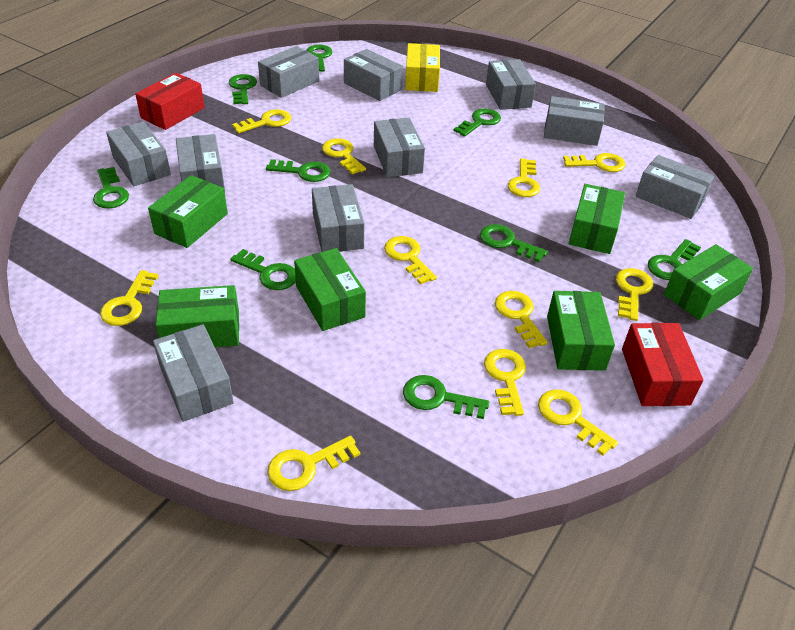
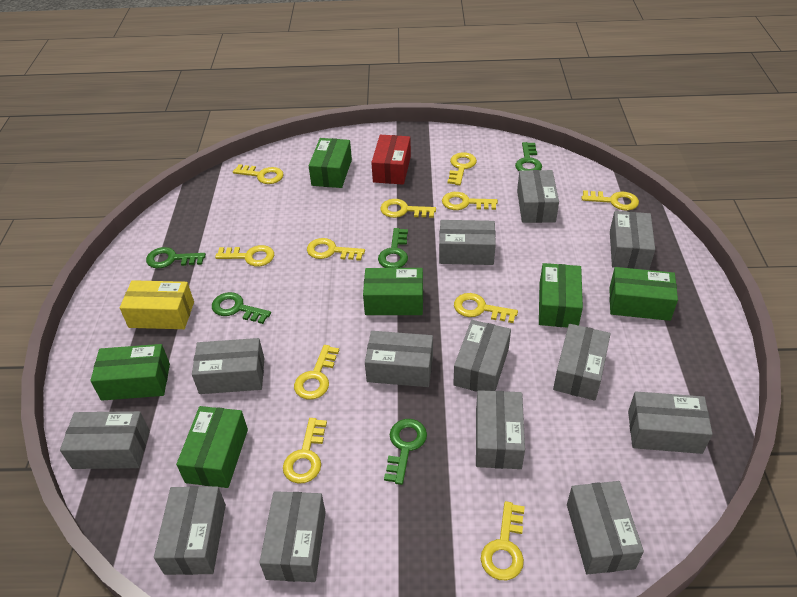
green key: 9 -> 5
grey box: 10 -> 13
red box: 2 -> 1

